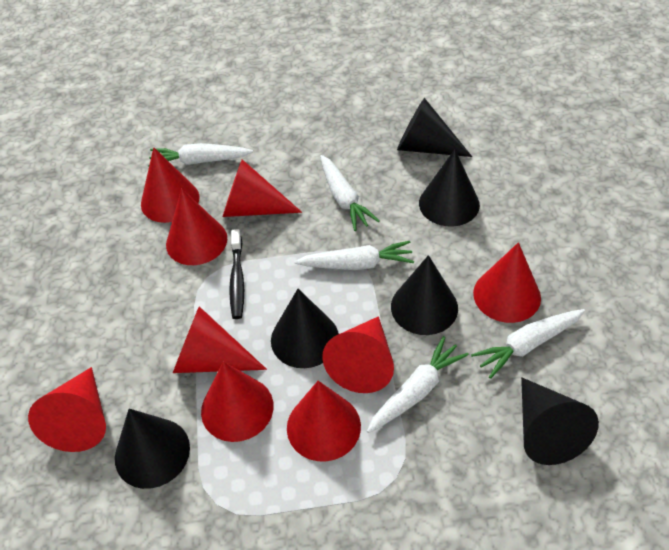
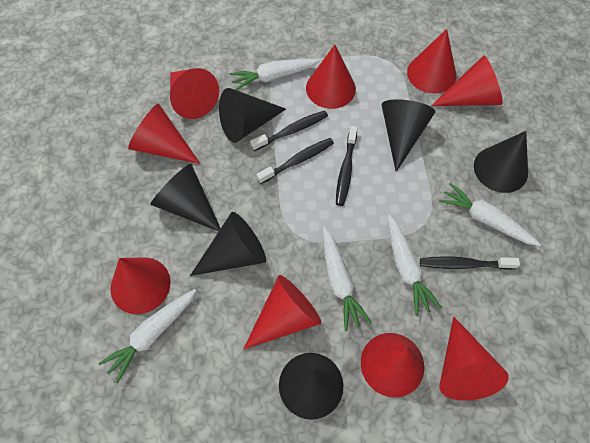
black toothbrush: 1 -> 4

